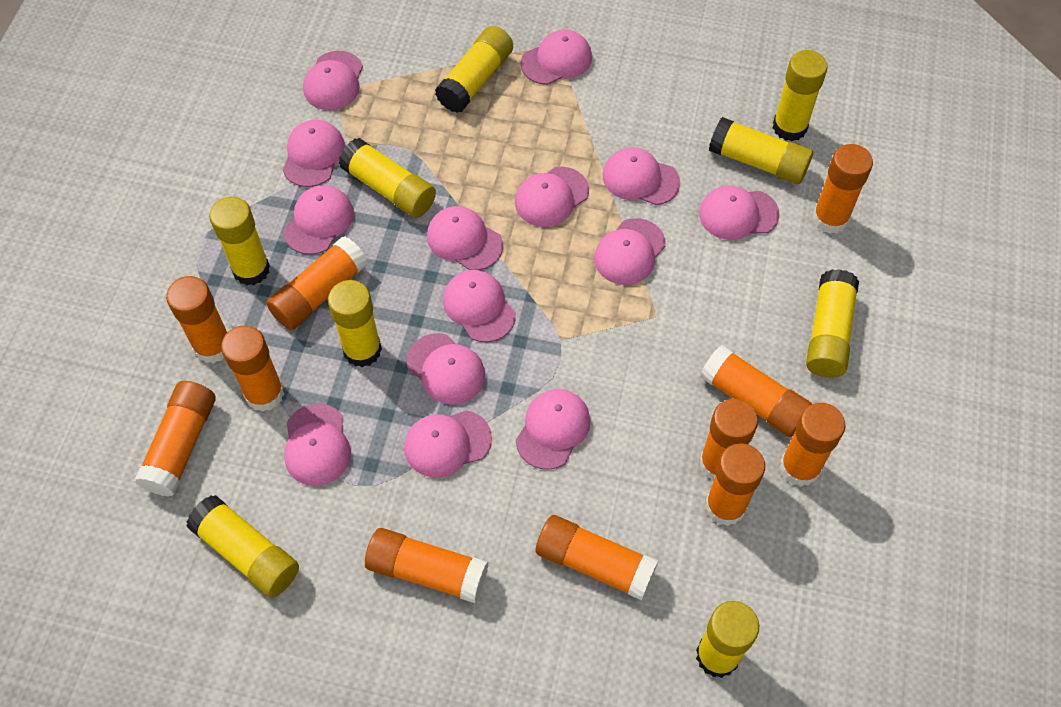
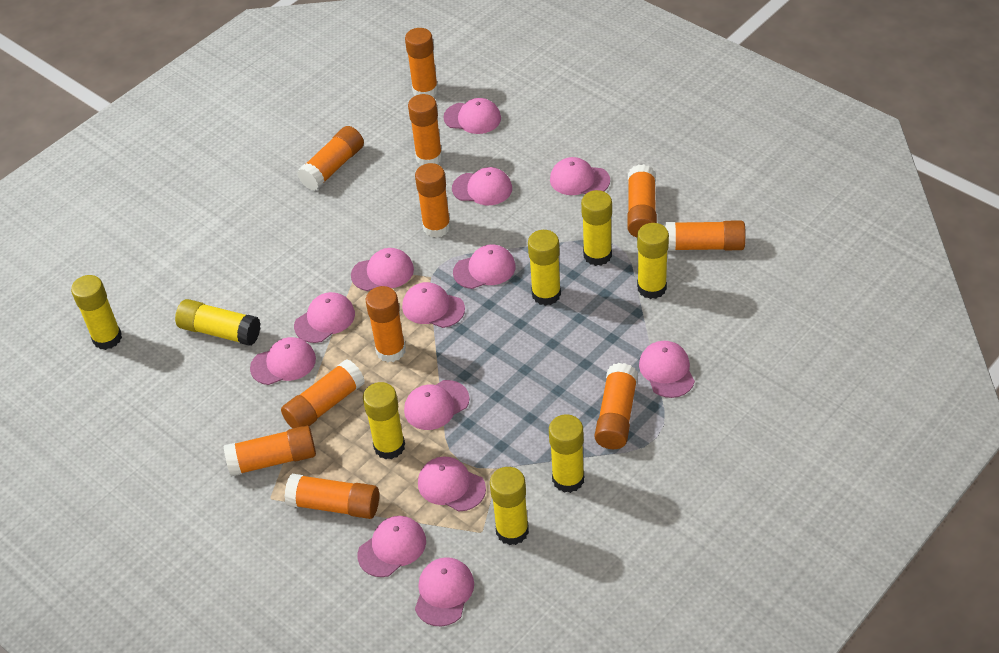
pink cap: 14 -> 13
yellow glue stick: 9 -> 8

